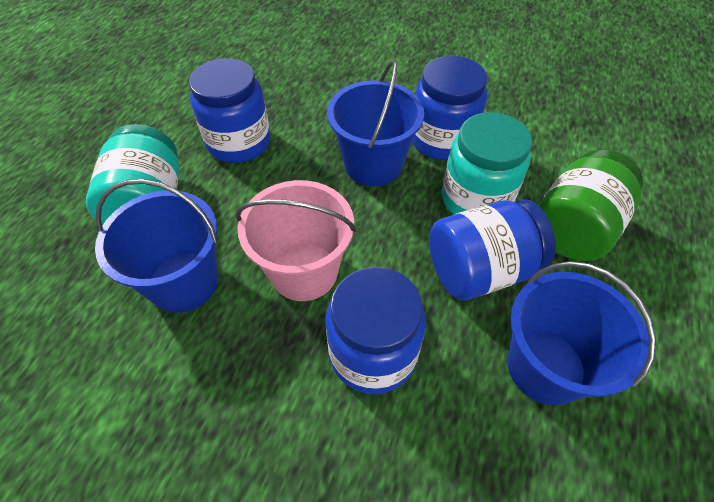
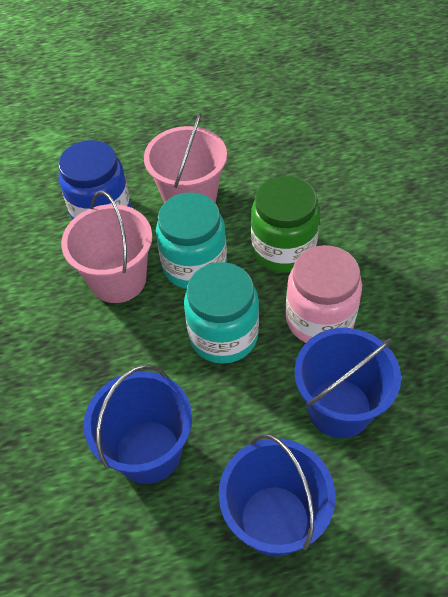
blue jar: 4 -> 1
pink bucket: 1 -> 2
pink jar: 0 -> 1

